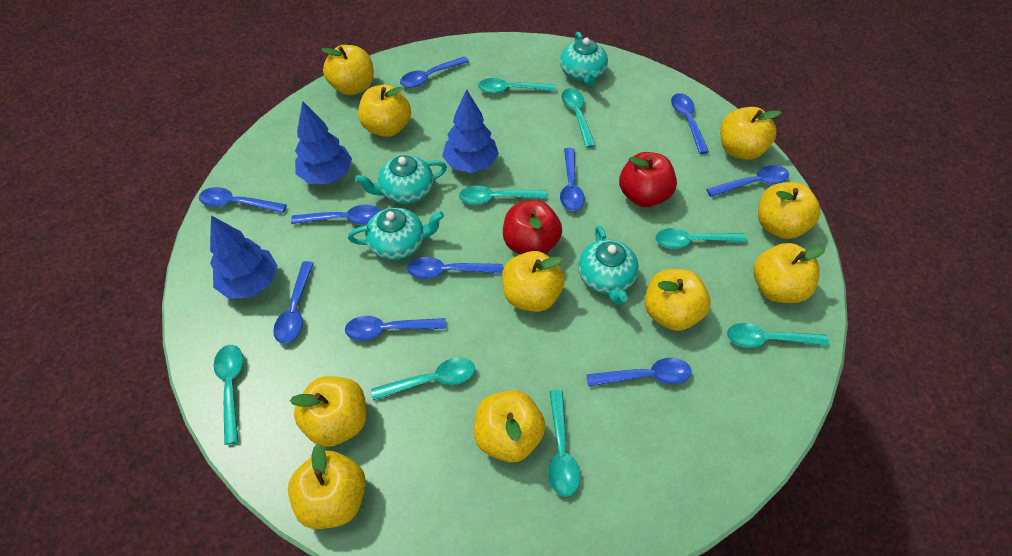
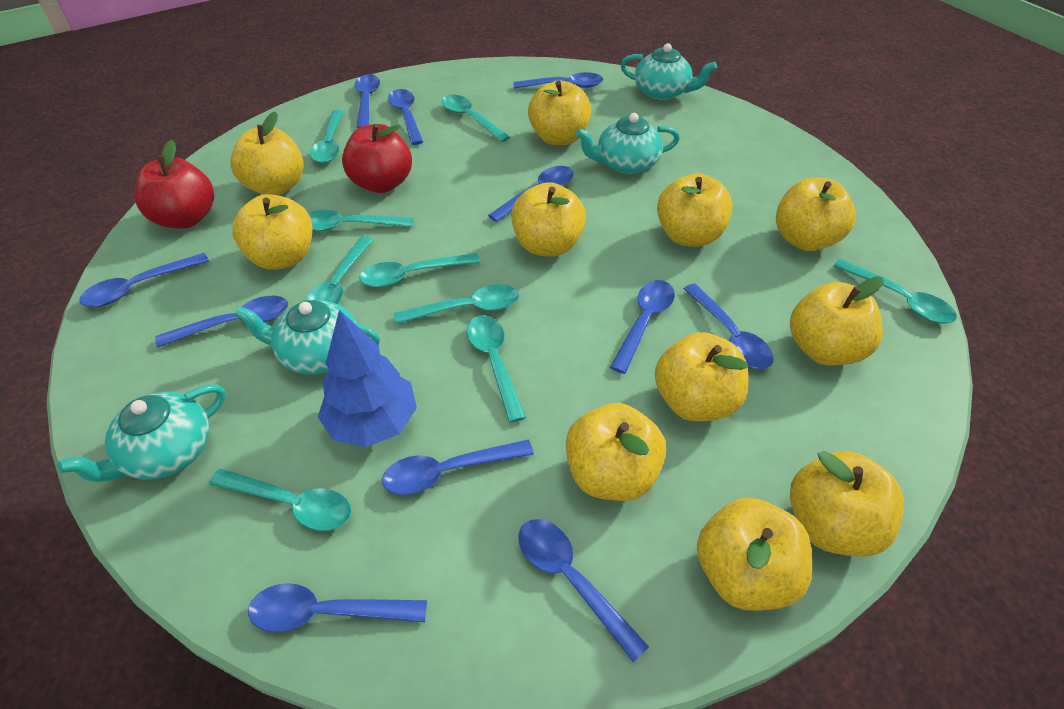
blue spoon: 10 -> 11
blue tree: 3 -> 1
turquoise spoon: 8 -> 9
yellow apple: 10 -> 11

